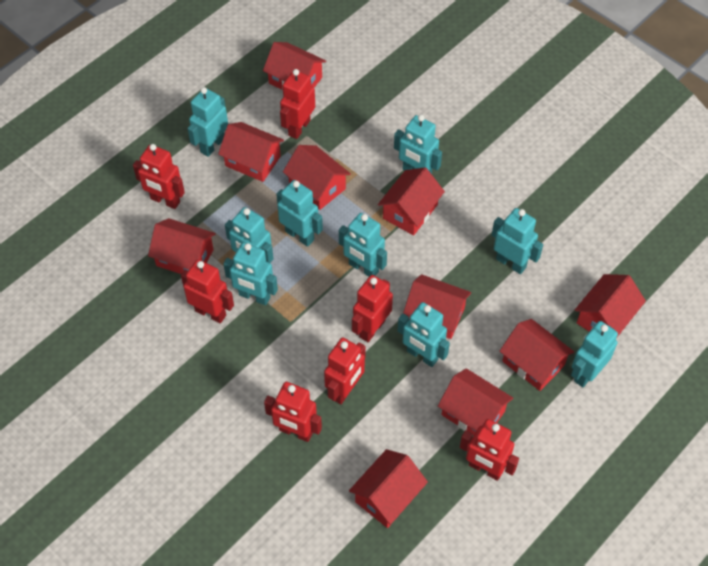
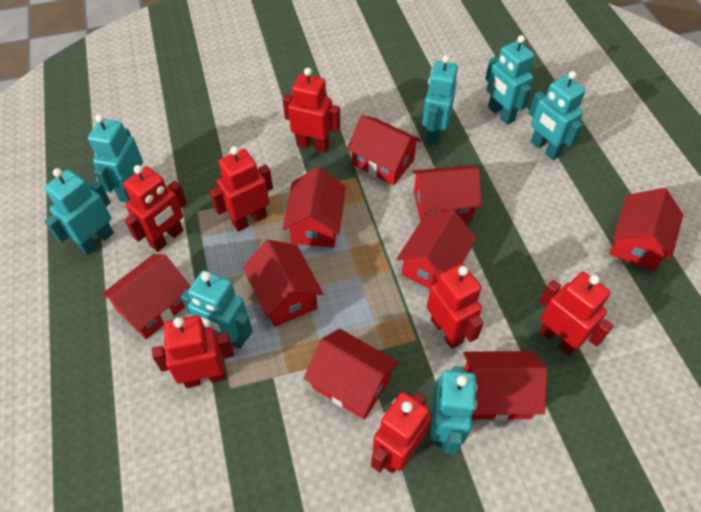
red house: 10 -> 9
turquoise robot: 9 -> 7

